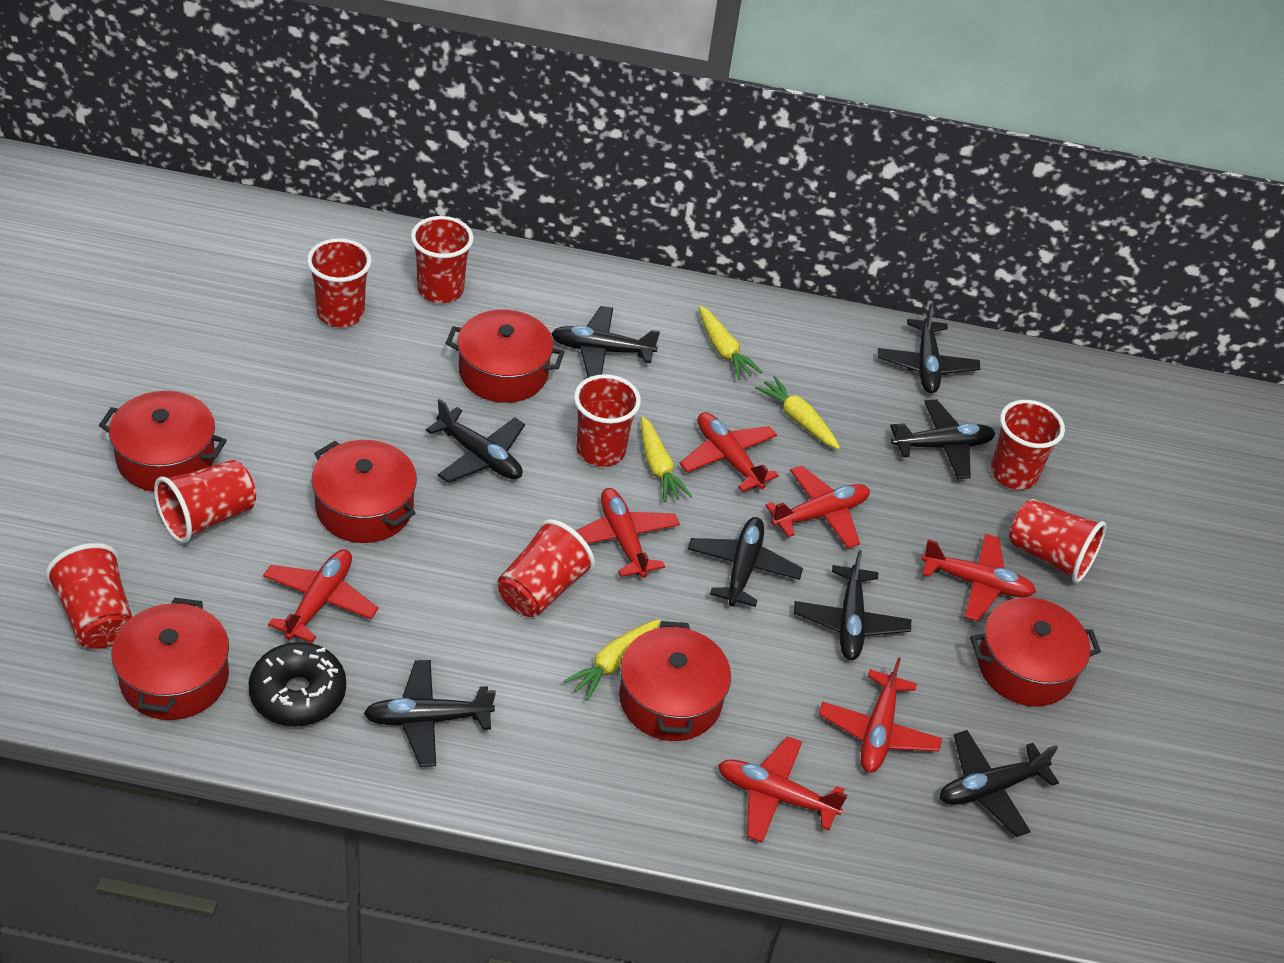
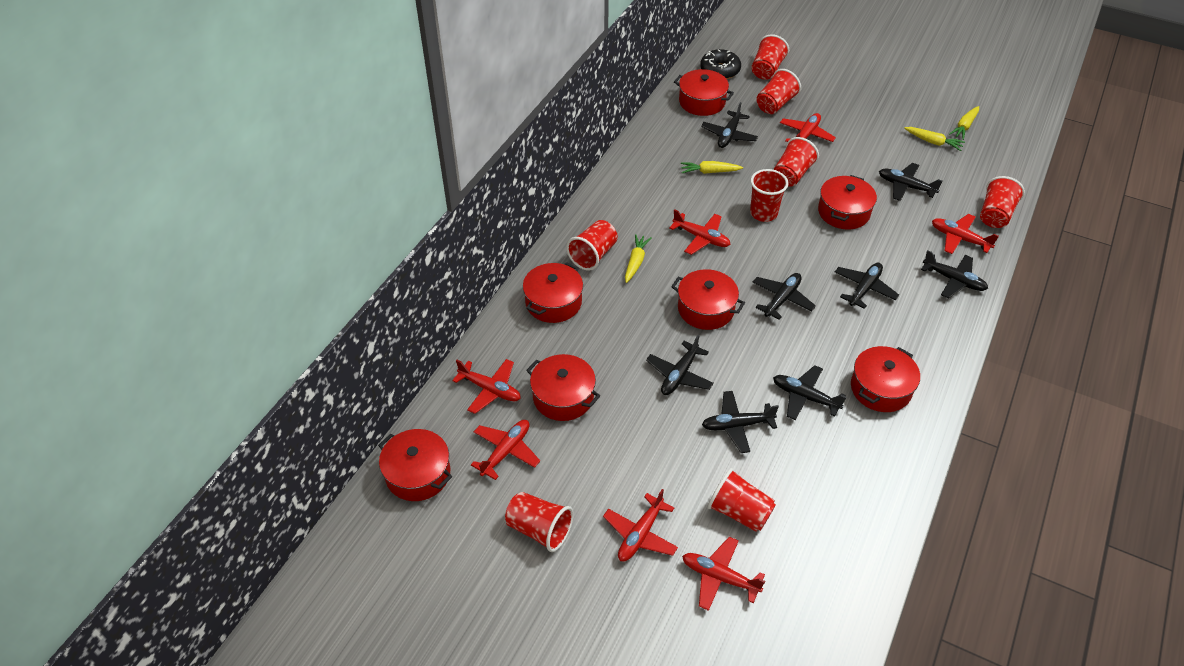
red pot: 6 -> 7

